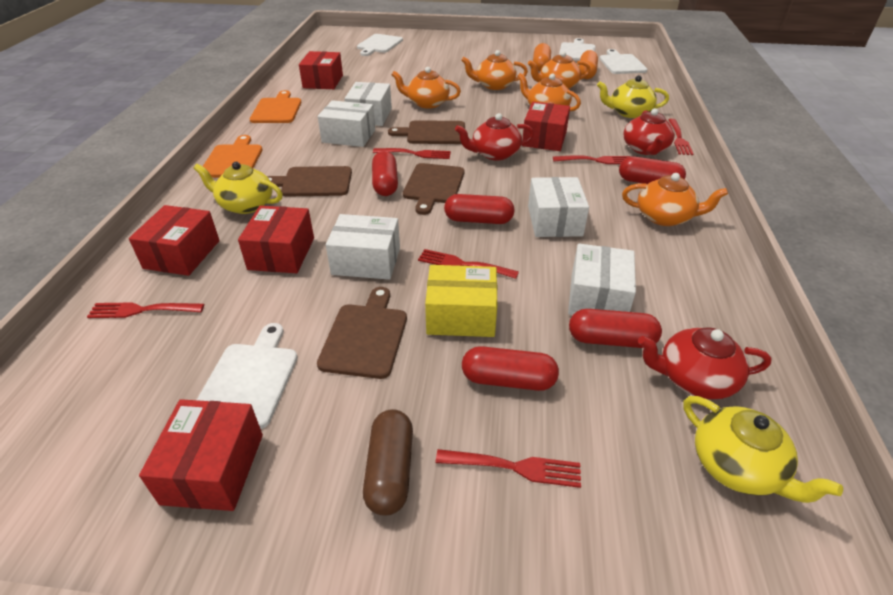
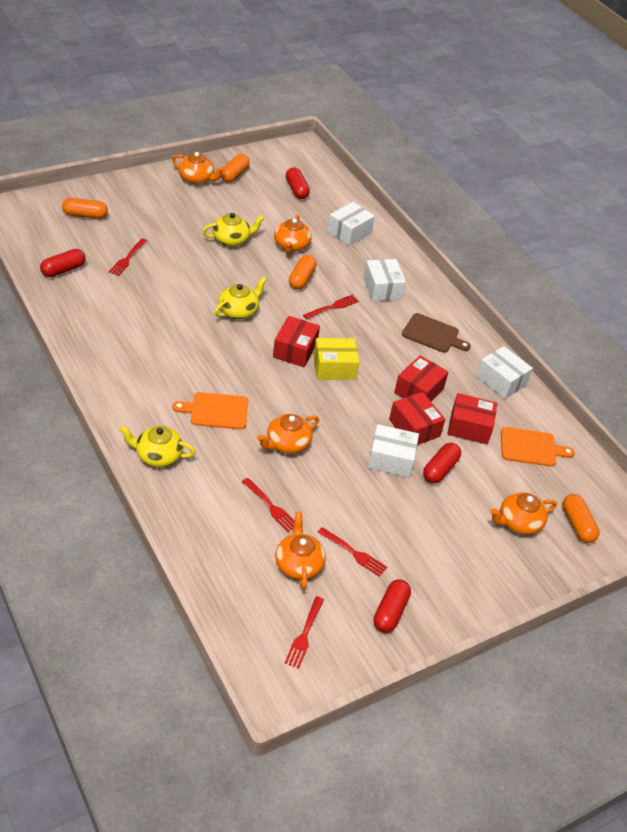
brown capsule: 1 -> 0
brown cutting board: 4 -> 1
orange capsule: 2 -> 4
red box: 5 -> 4
red capsule: 5 -> 4
red fork: 6 -> 5
red teapot: 3 -> 0
white box: 5 -> 4
white cutting board: 4 -> 0

